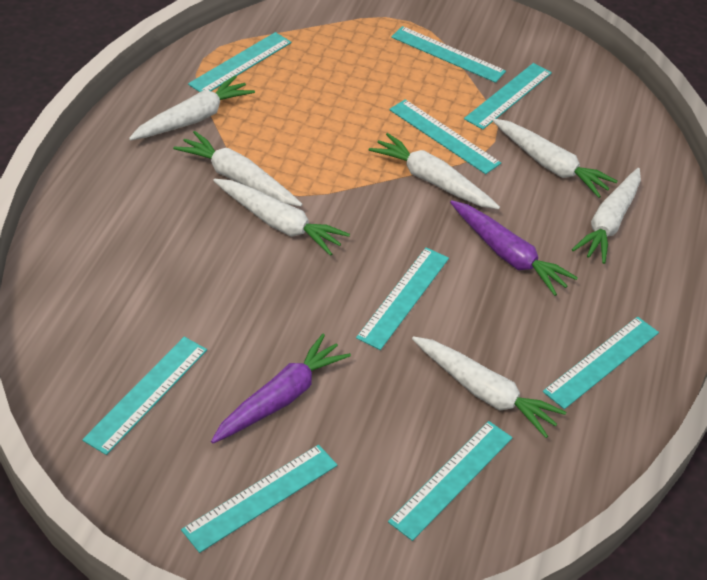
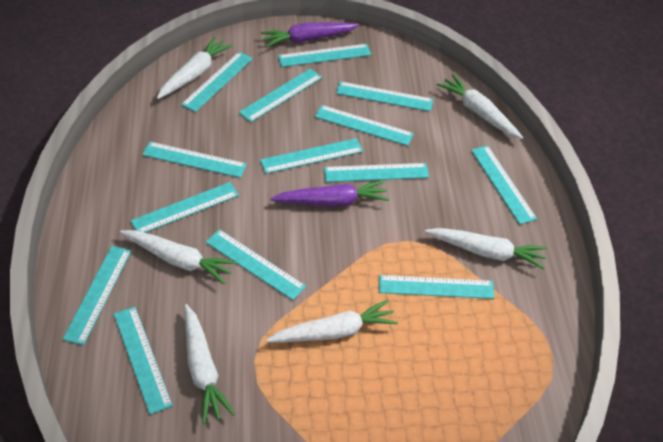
turquoise ruler: 9 -> 14
white carrot: 7 -> 6

